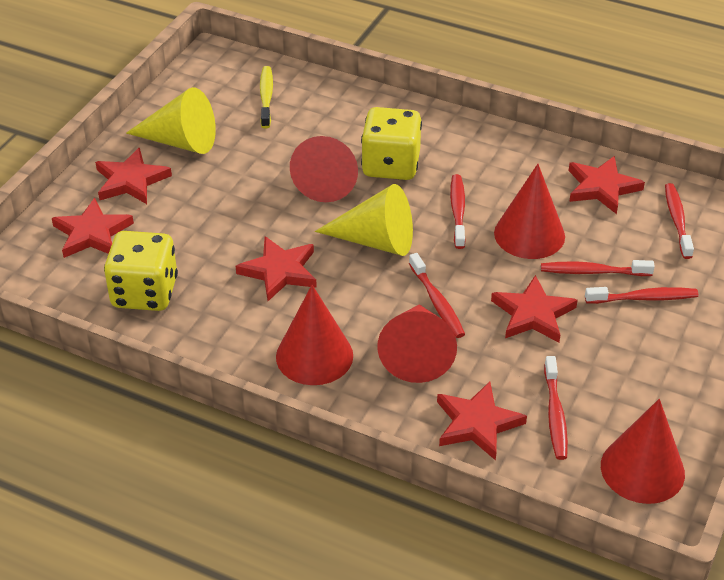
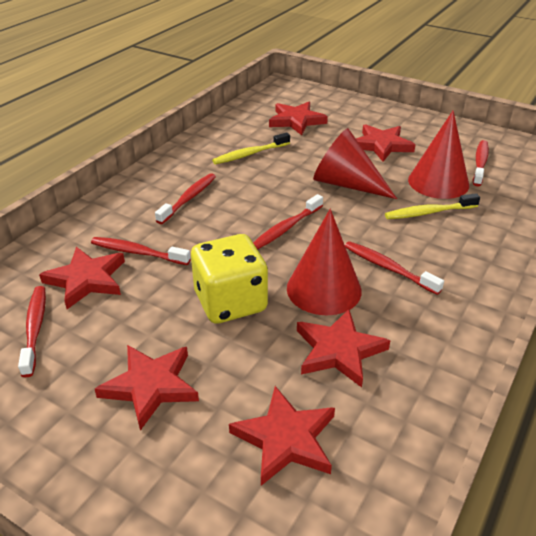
red cone: 5 -> 3
yellow cone: 2 -> 0
yellow dice: 2 -> 1
yellow toothbrush: 1 -> 2

